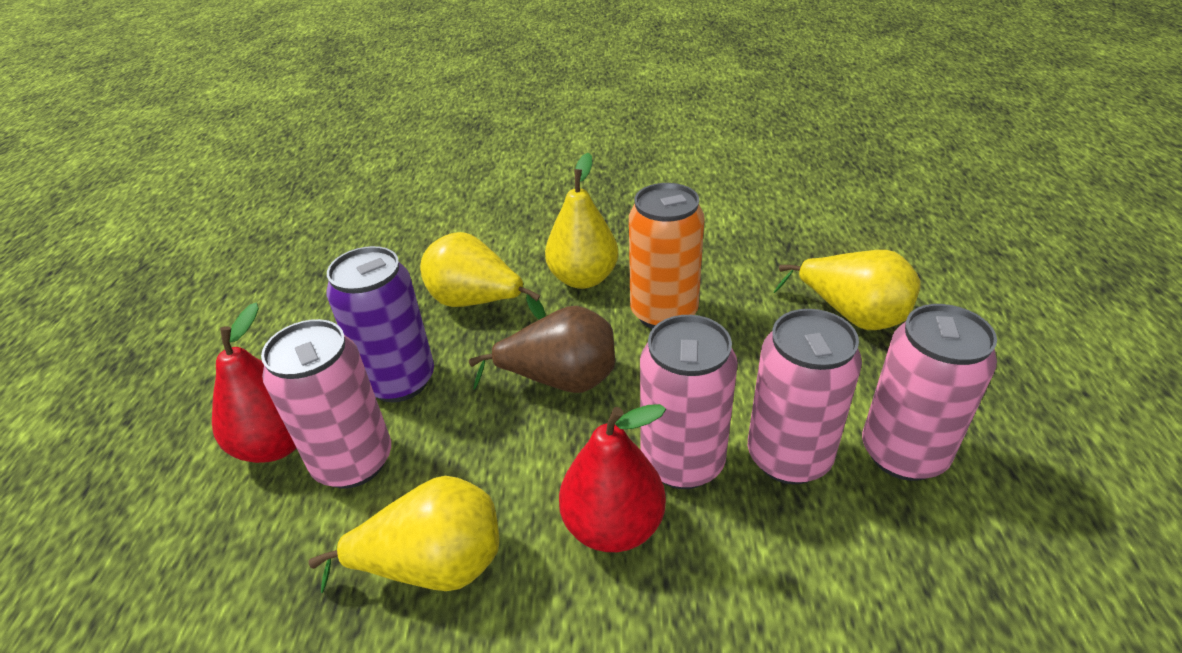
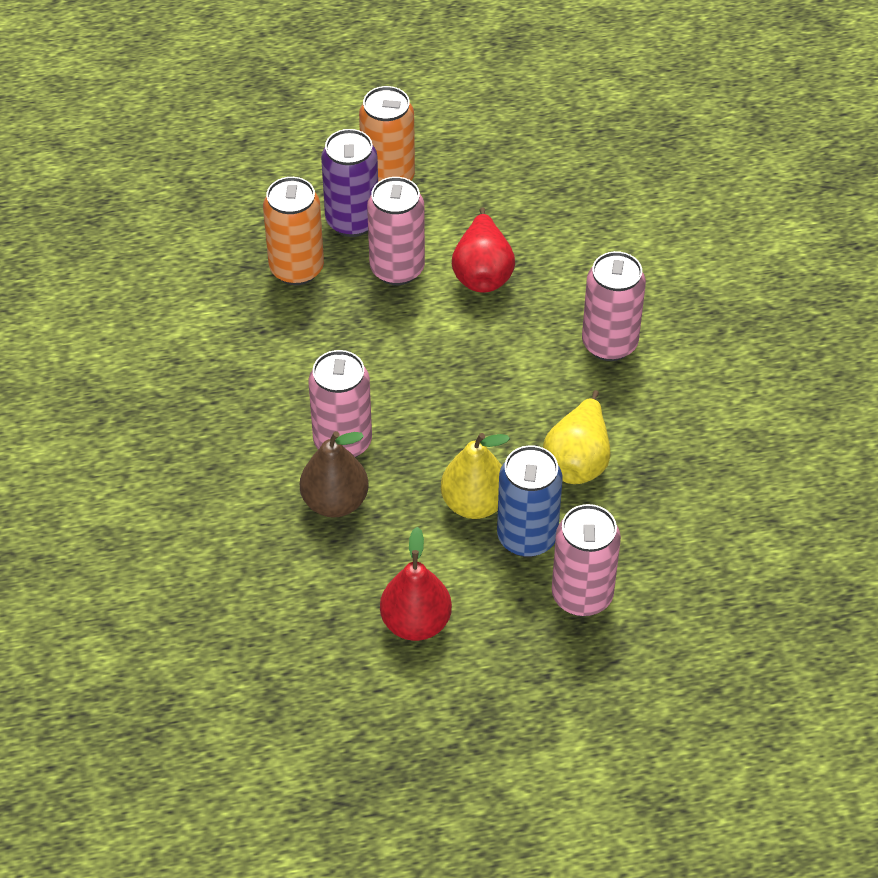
blue can: 0 -> 1
orange can: 1 -> 2
yellow pear: 4 -> 2

